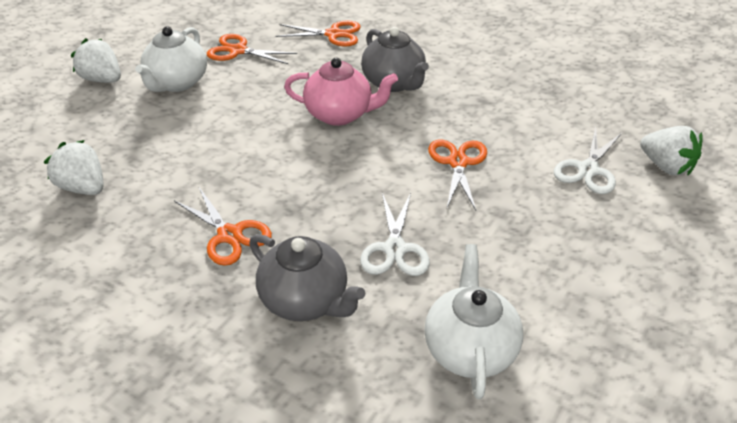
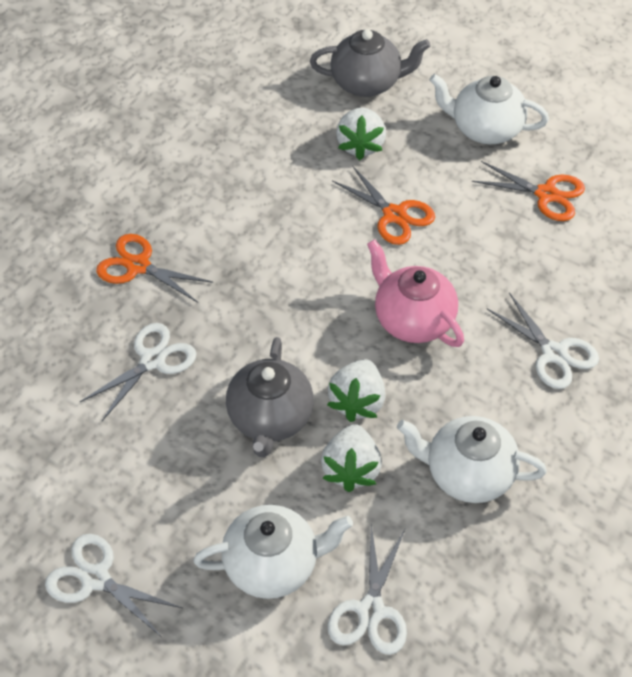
orange scissors: 4 -> 3
white scissors: 2 -> 4
white teapot: 2 -> 3

